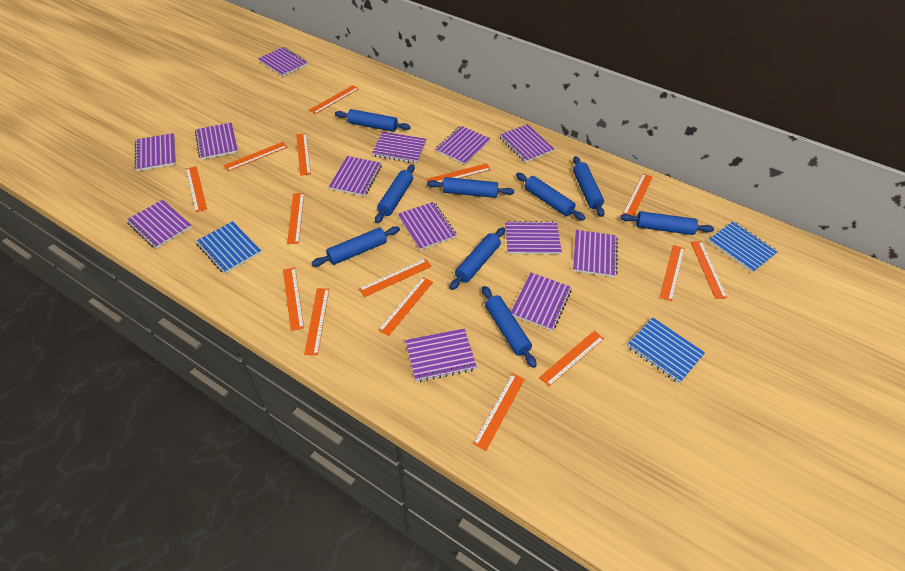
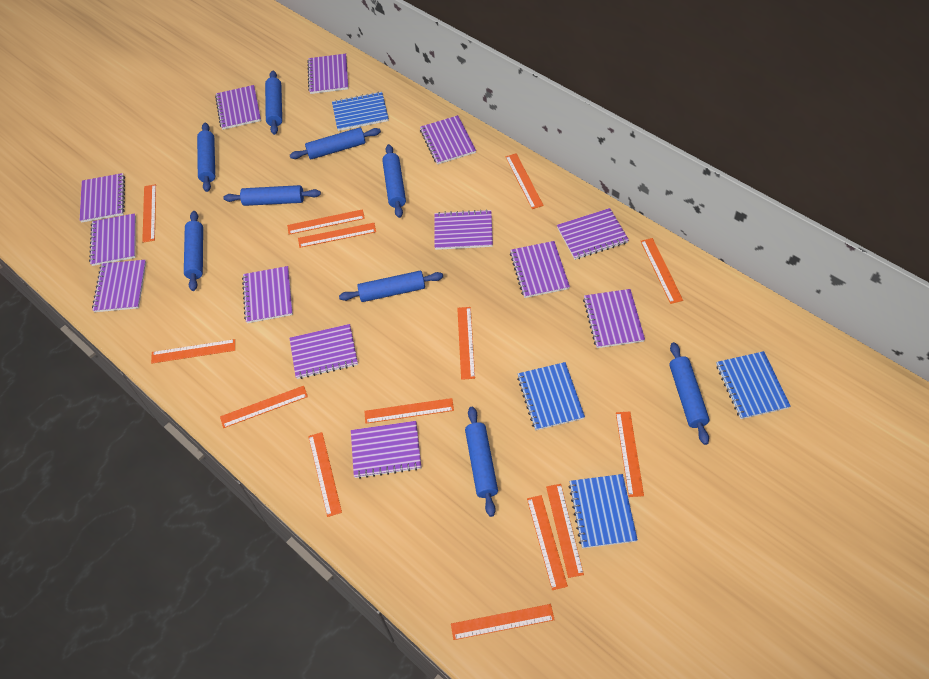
blue notebook: 3 -> 4
orange ruler: 15 -> 14

